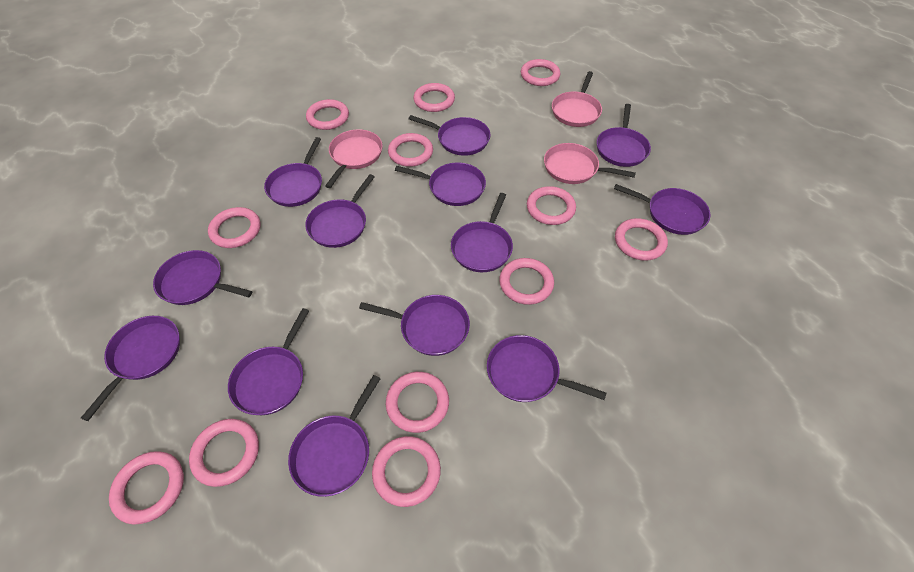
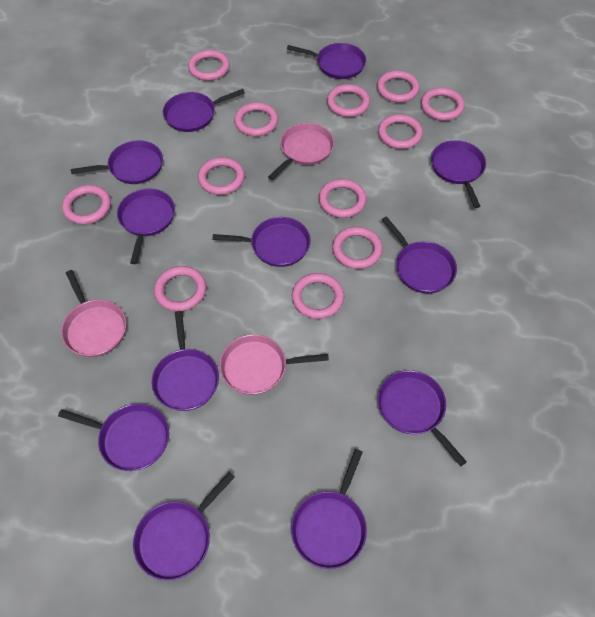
purple pan: 13 -> 12

